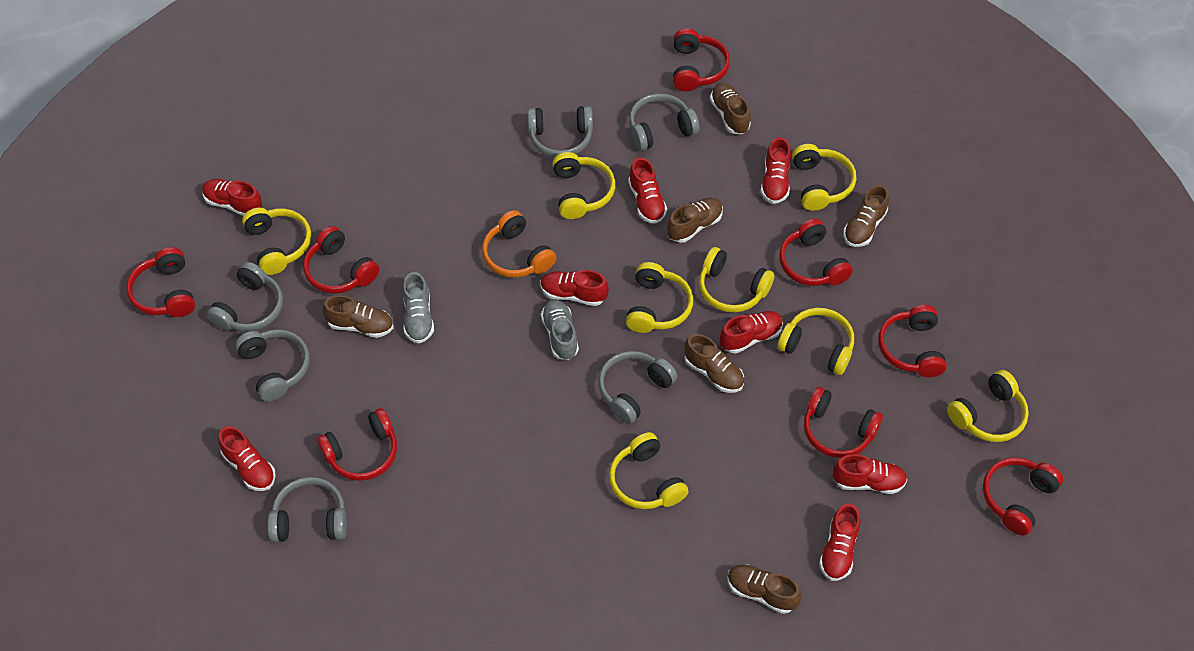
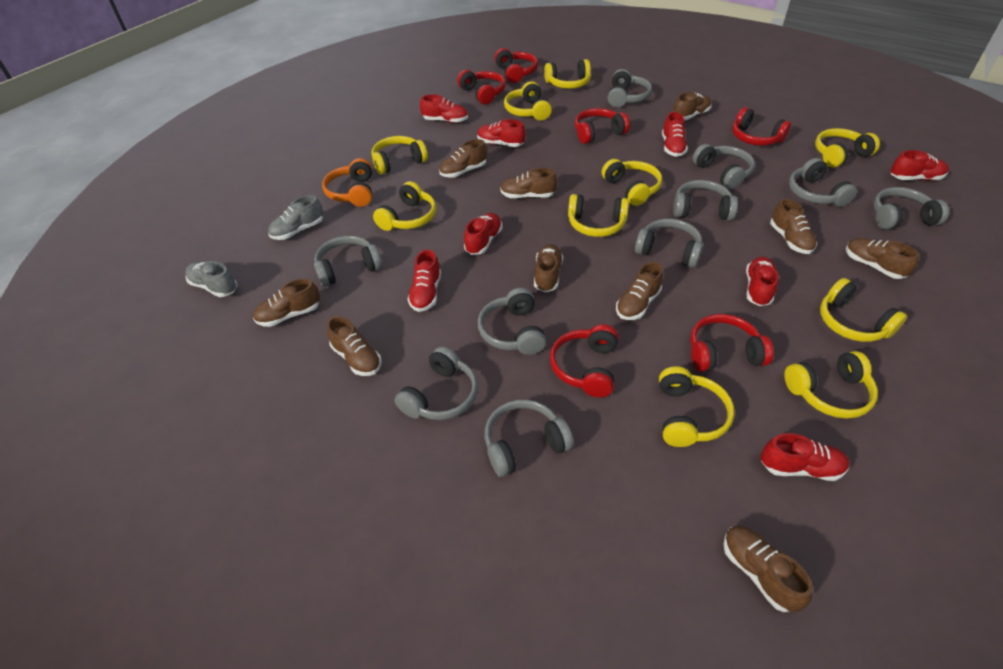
brown shoe: 6 -> 10
grey headphones: 6 -> 10
red headphones: 8 -> 6
yellow headphones: 8 -> 10

